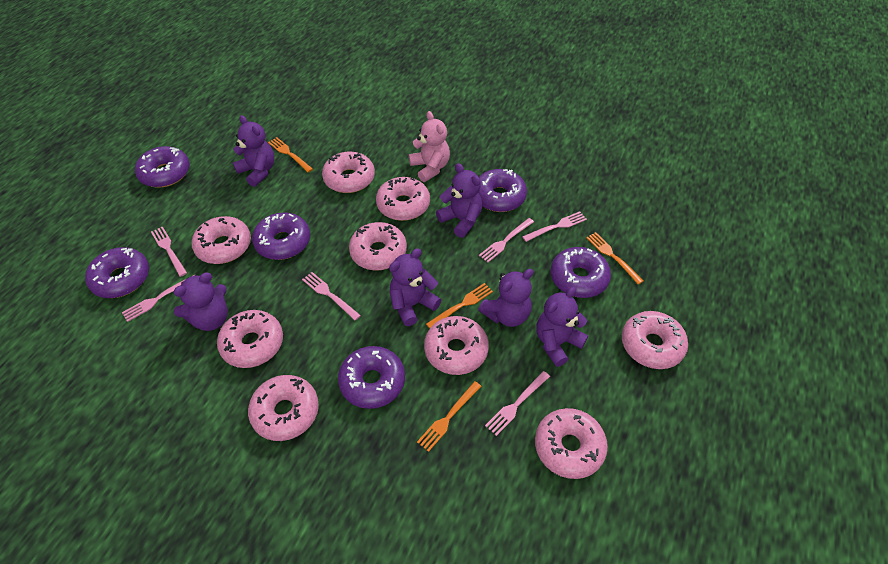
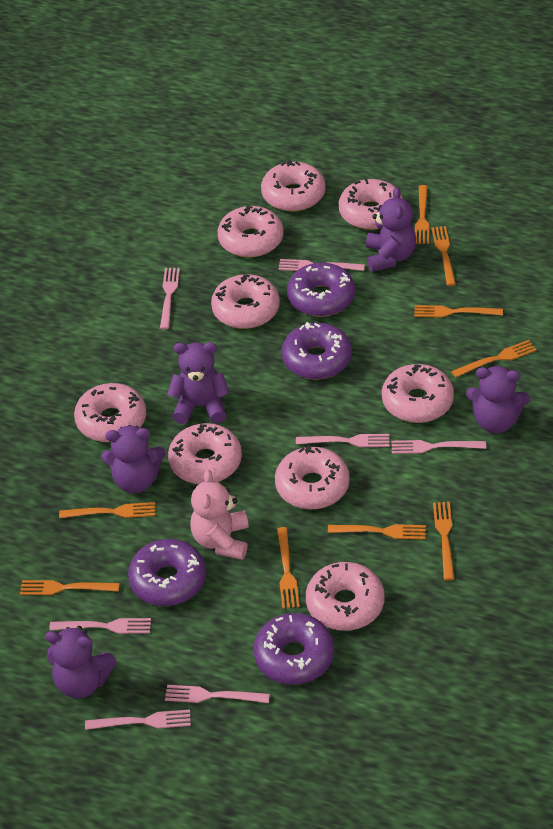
orange fork: 4 -> 9
pink fork: 6 -> 7
purple donut: 6 -> 4
purple teddy bear: 6 -> 5

